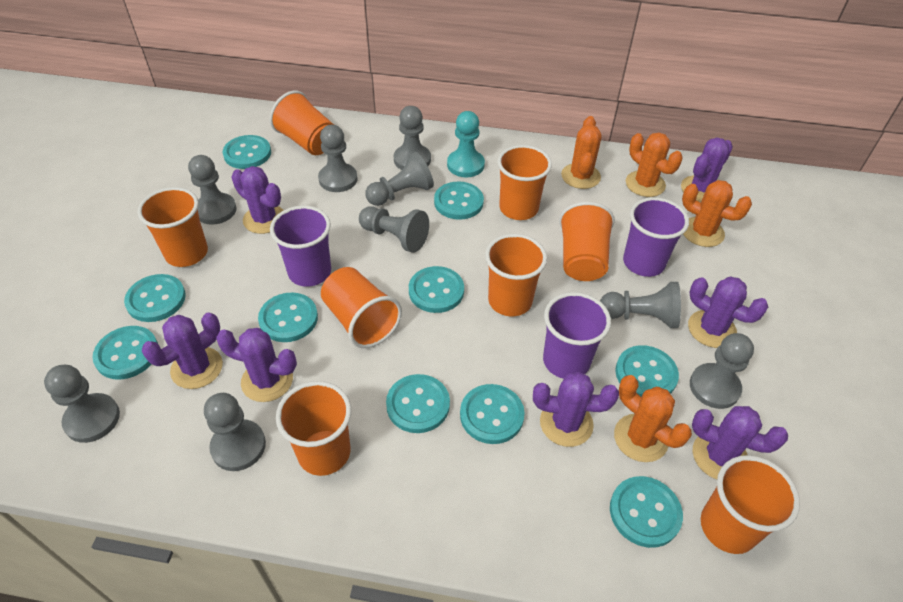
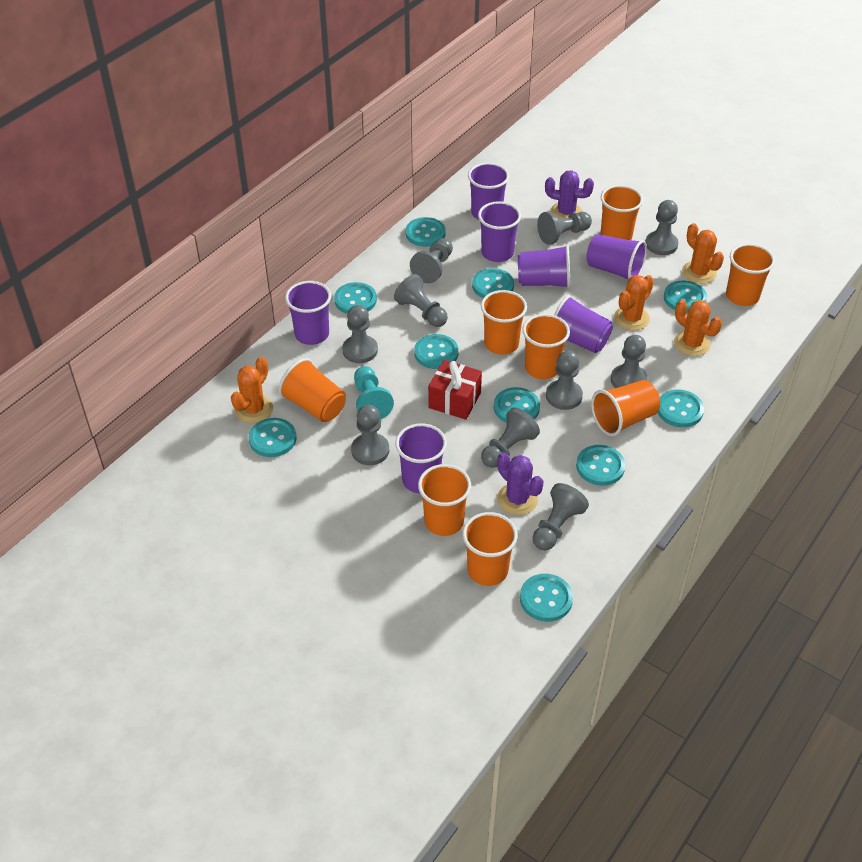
grey pawn: 9 -> 10
purple cactus: 7 -> 2
purple cup: 3 -> 7
red gift: 0 -> 1

